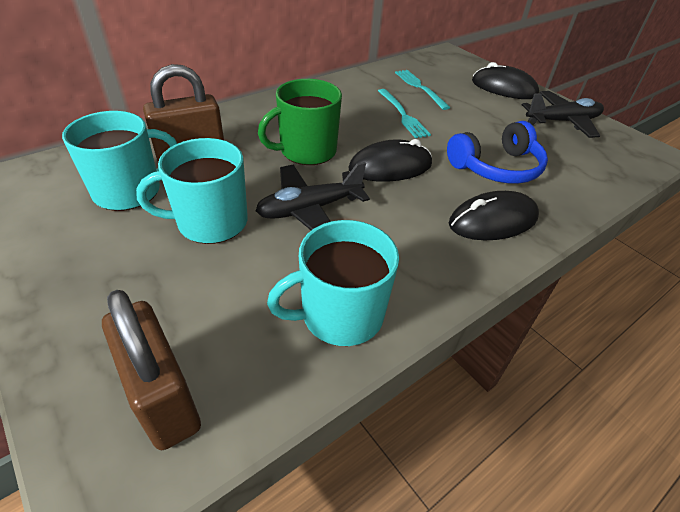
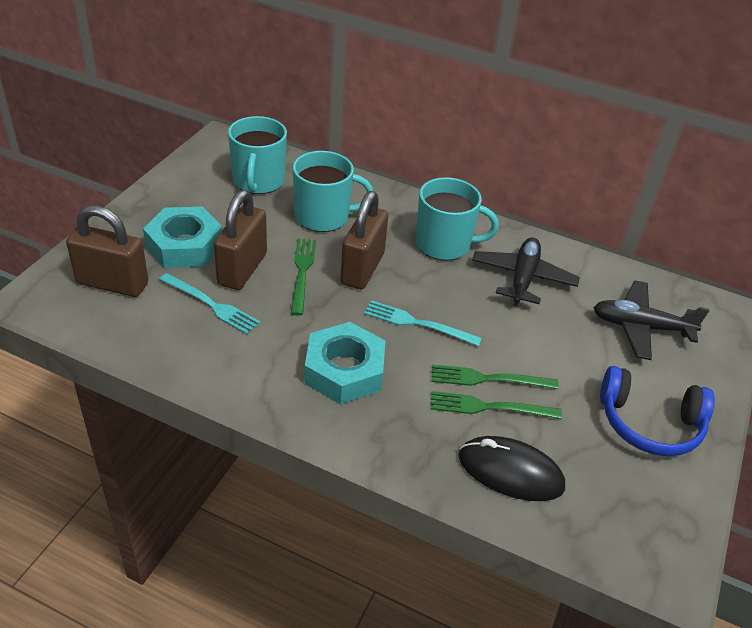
black mouse: 3 -> 1
brown padlock: 2 -> 3
green fork: 0 -> 3
green mug: 1 -> 0
turquoise nut: 0 -> 2

